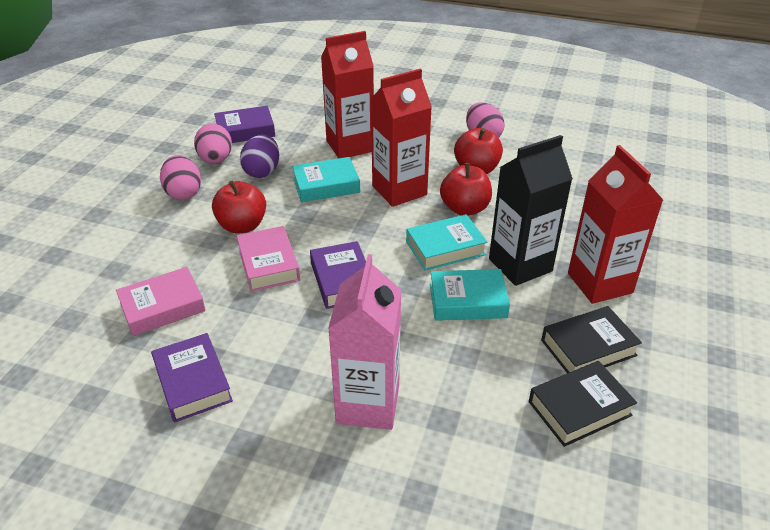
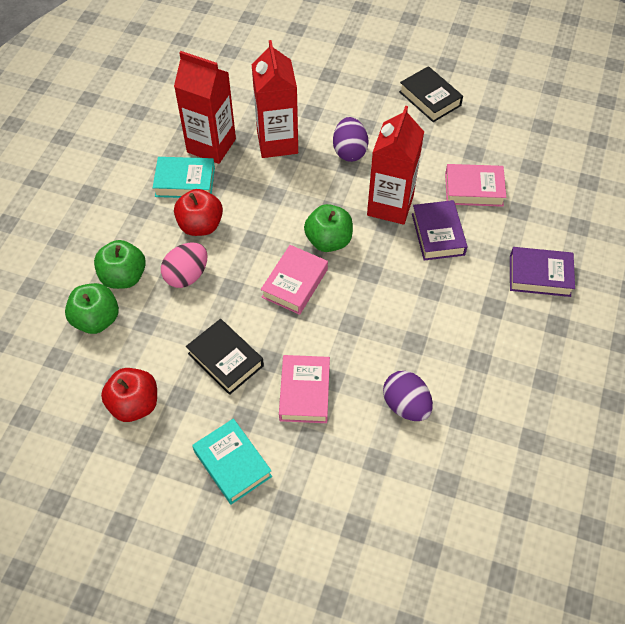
black carton: 1 -> 0
green apple: 0 -> 3
pink book: 2 -> 3
pink carton: 1 -> 0
pink egg: 3 -> 1
purple book: 3 -> 2
purple egg: 1 -> 2
red apple: 3 -> 2
turquoise book: 3 -> 2

